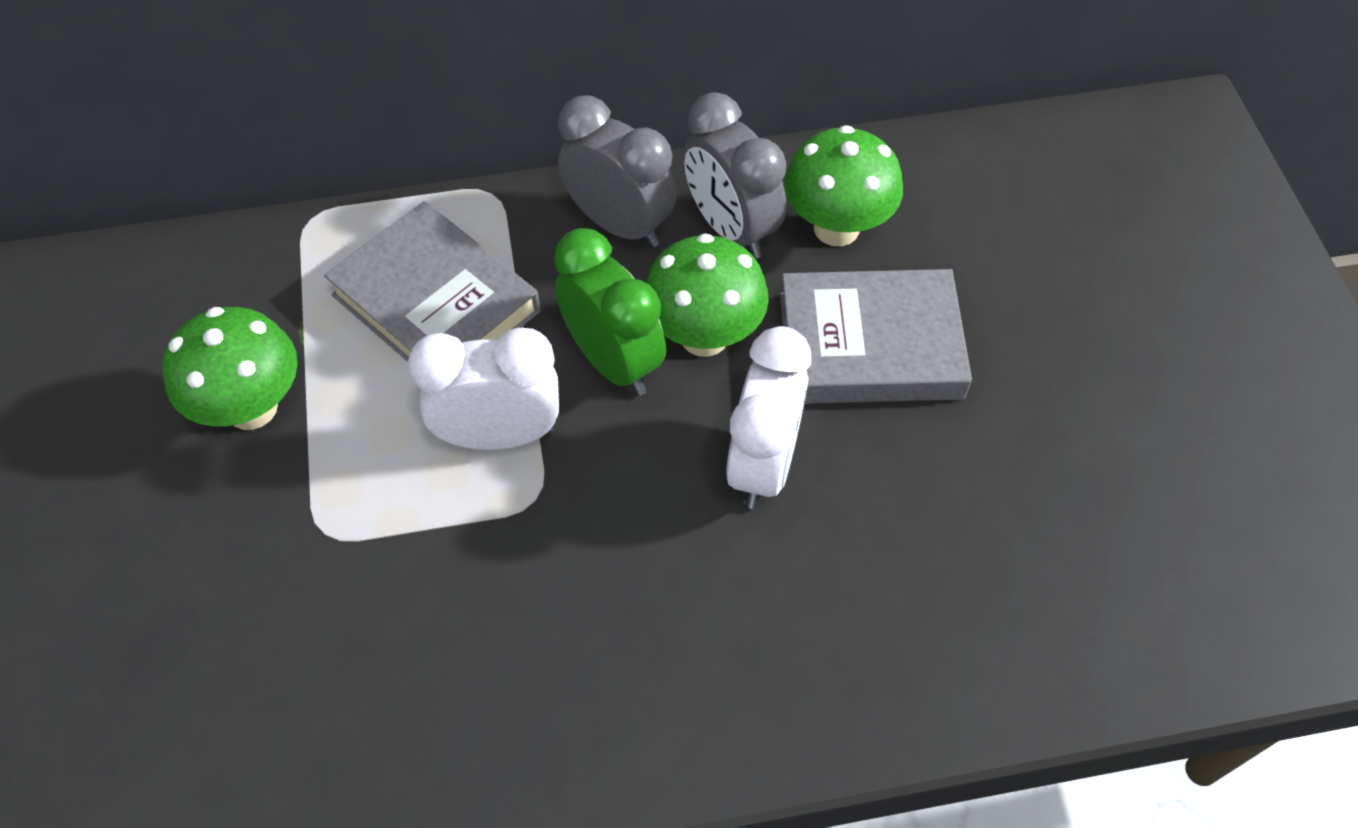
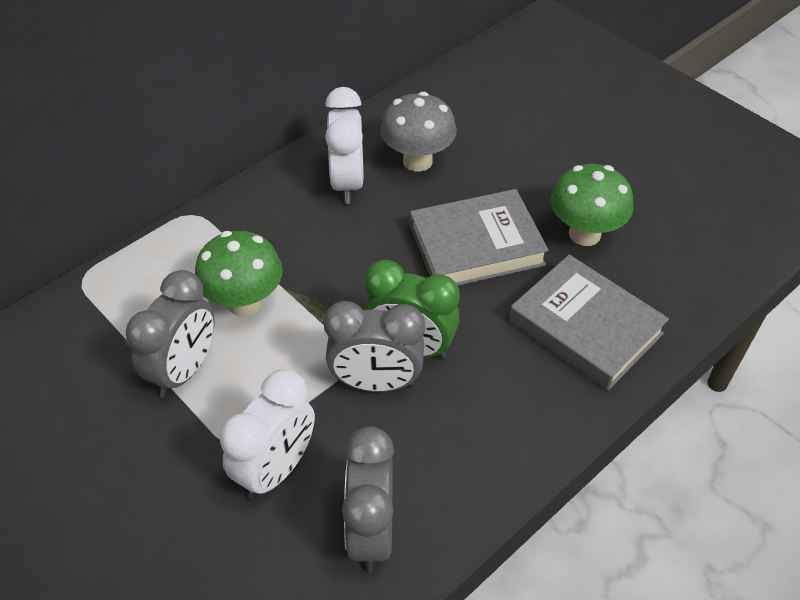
green mushroom: 3 -> 2
grey clock: 2 -> 3
grey mushroom: 0 -> 1

